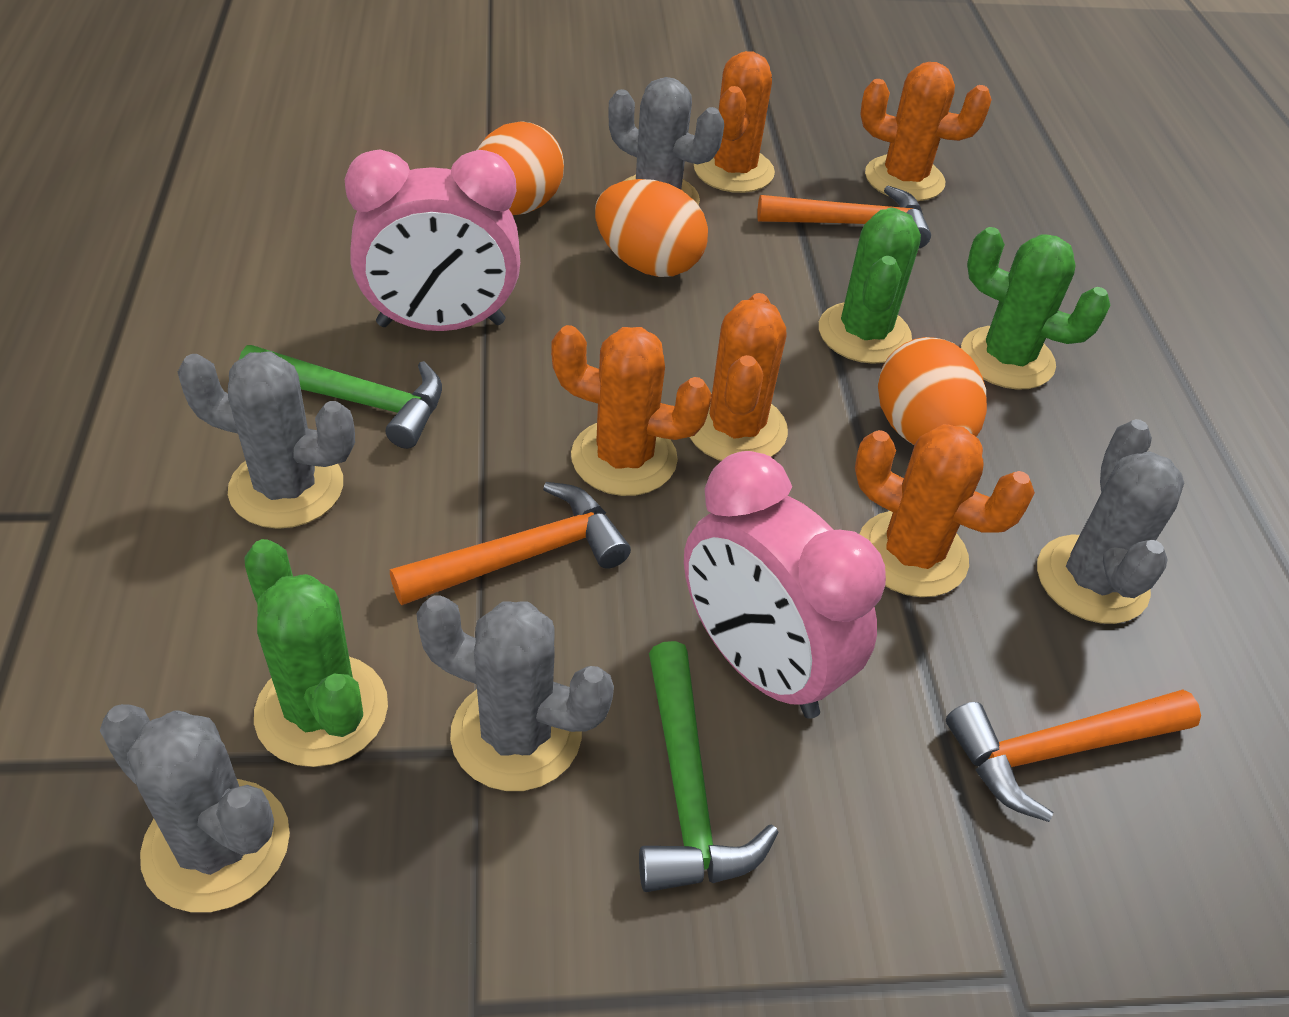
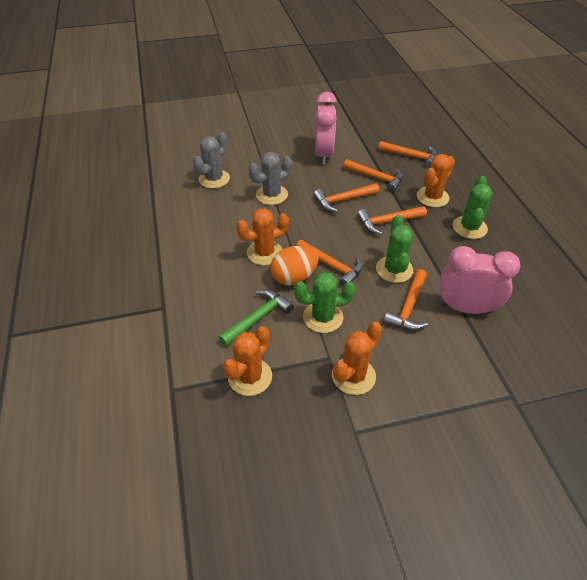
green hammer: 2 -> 1
grey cactus: 5 -> 2
orange cactus: 5 -> 4
orange egg: 3 -> 1
orange hammer: 3 -> 6

